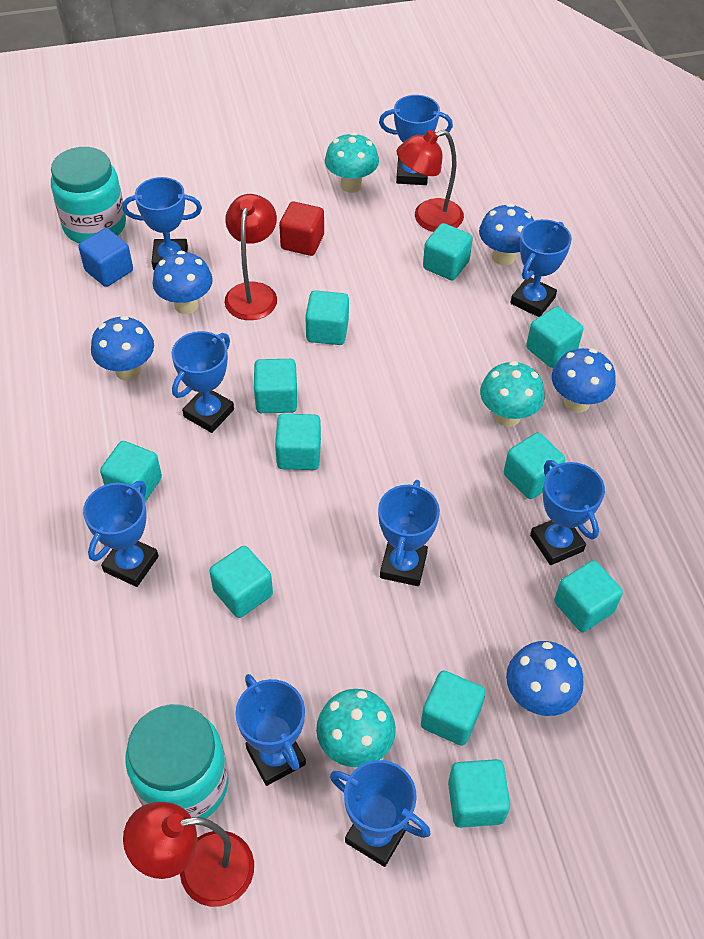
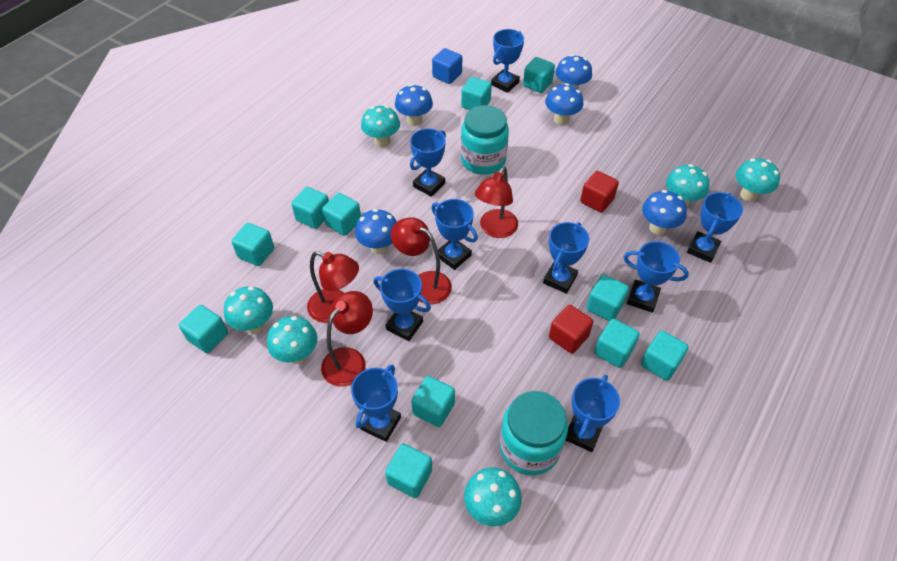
red cube: 1 -> 2
red lamp: 3 -> 4
turquoise mushroom: 3 -> 6

